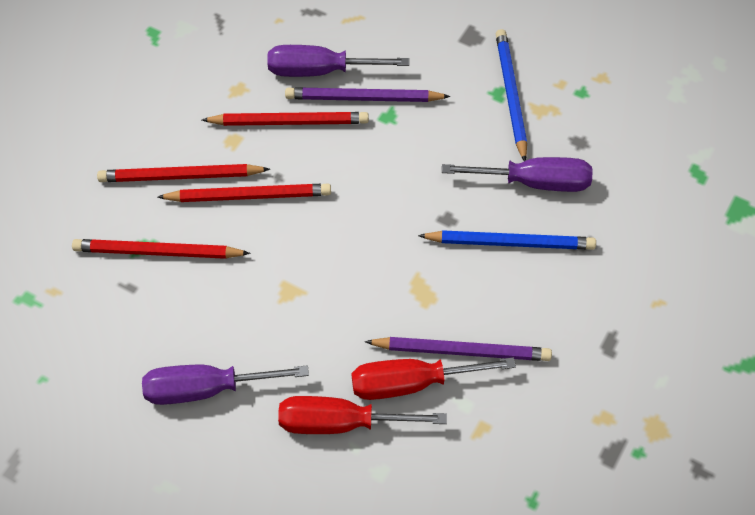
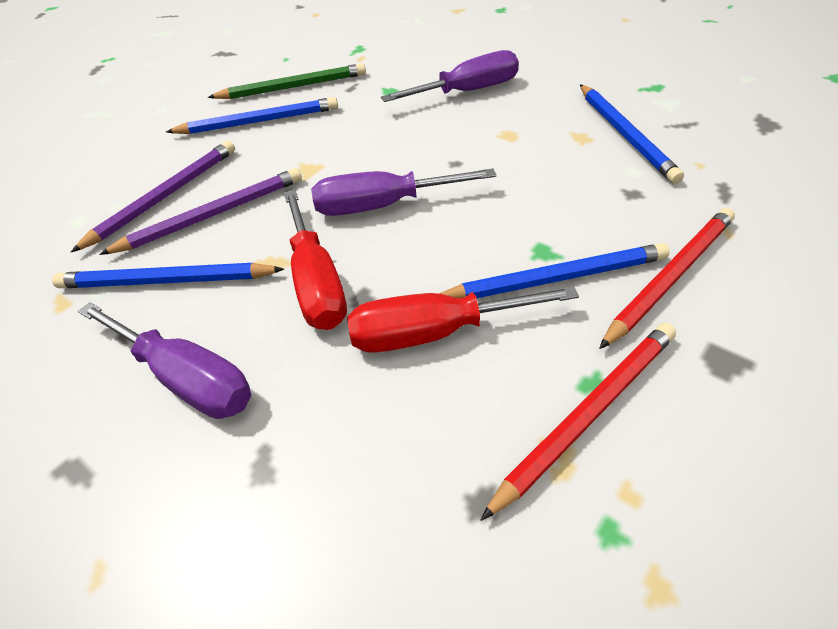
blue pencil: 2 -> 4
green pencil: 0 -> 1
red pencil: 4 -> 2

